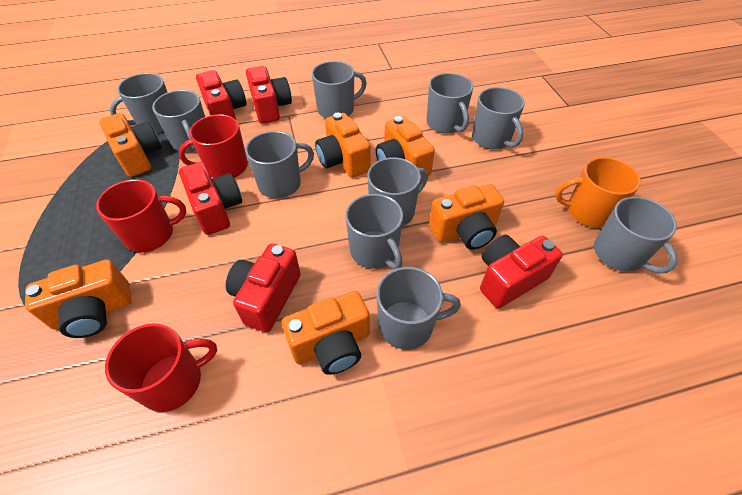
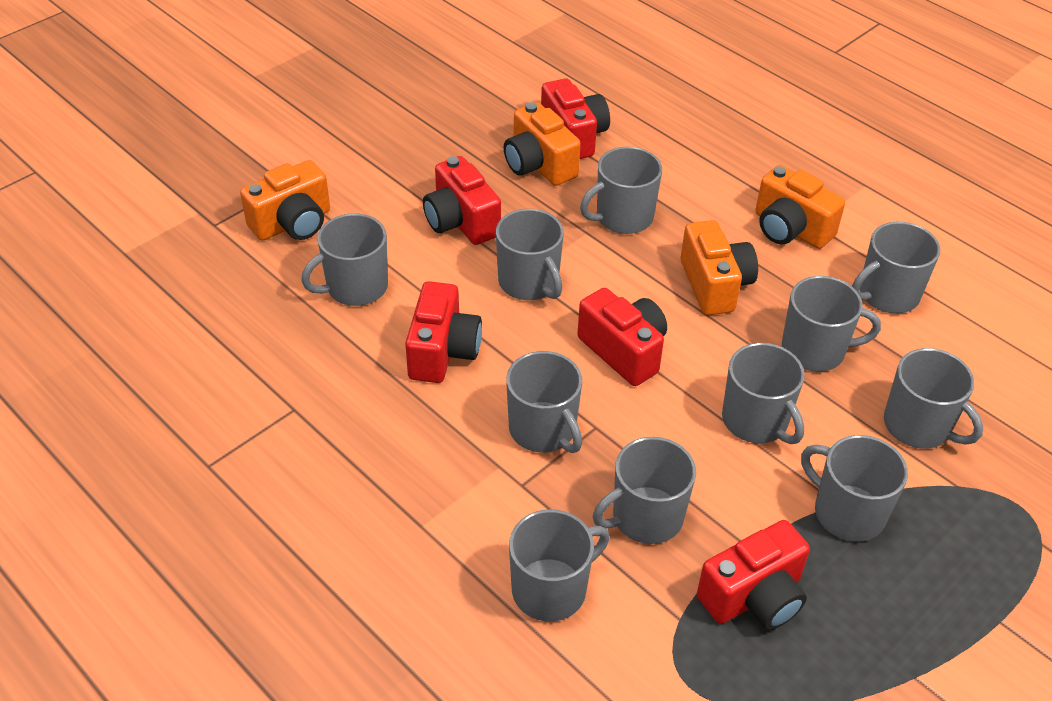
grey mug: 10 -> 11
orange camera: 6 -> 4
orange mug: 1 -> 0
red mug: 3 -> 0

